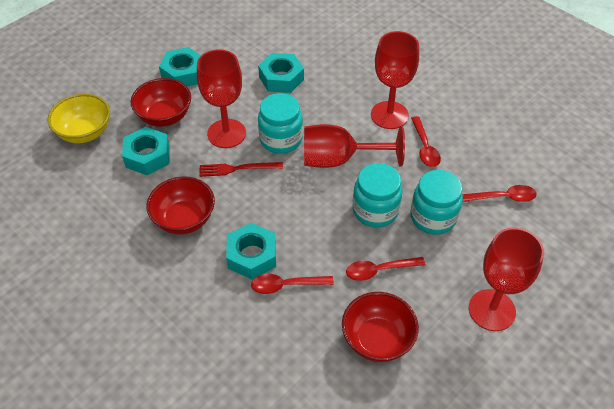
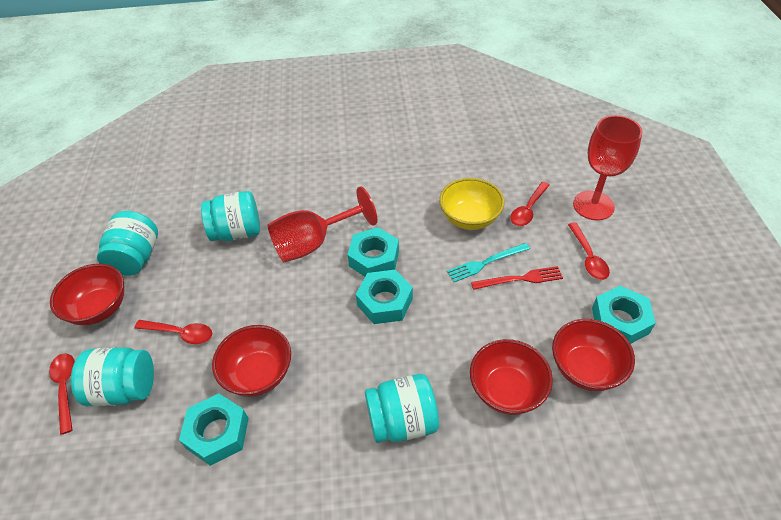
red bowl: 3 -> 4
red goblet: 4 -> 2
turquoise fork: 0 -> 1
turquoise jar: 3 -> 4

